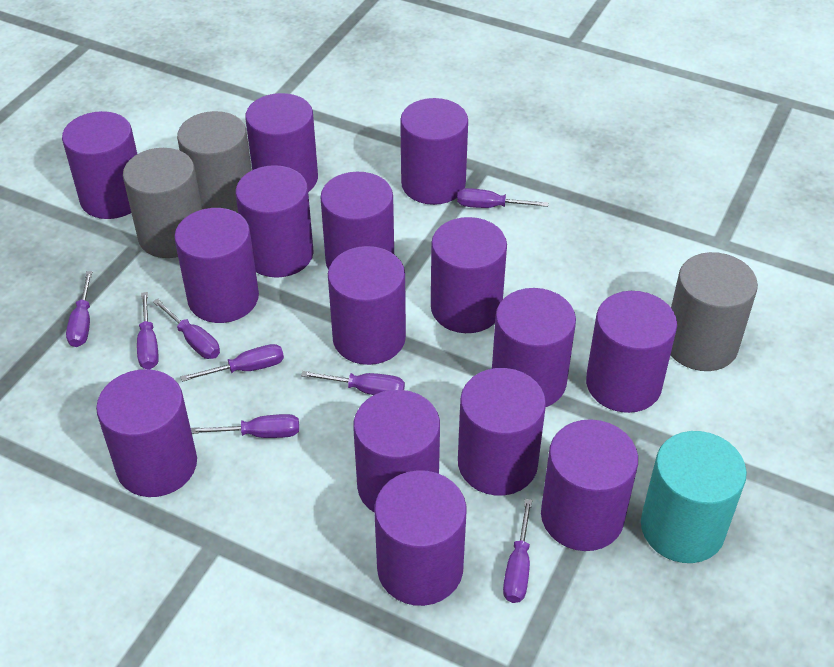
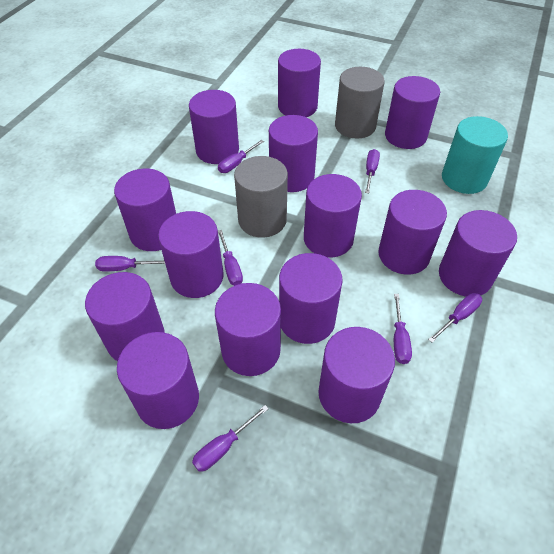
grey cylinder: 3 -> 2
purple cylinder: 15 -> 14
purple screwdriver: 8 -> 7

